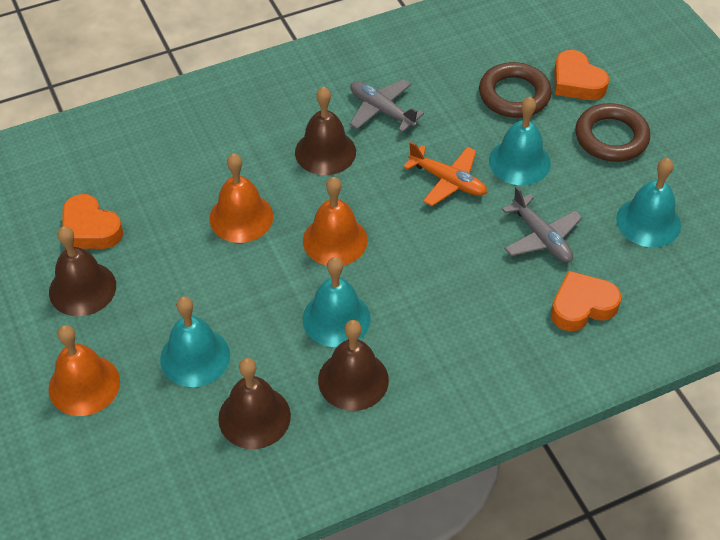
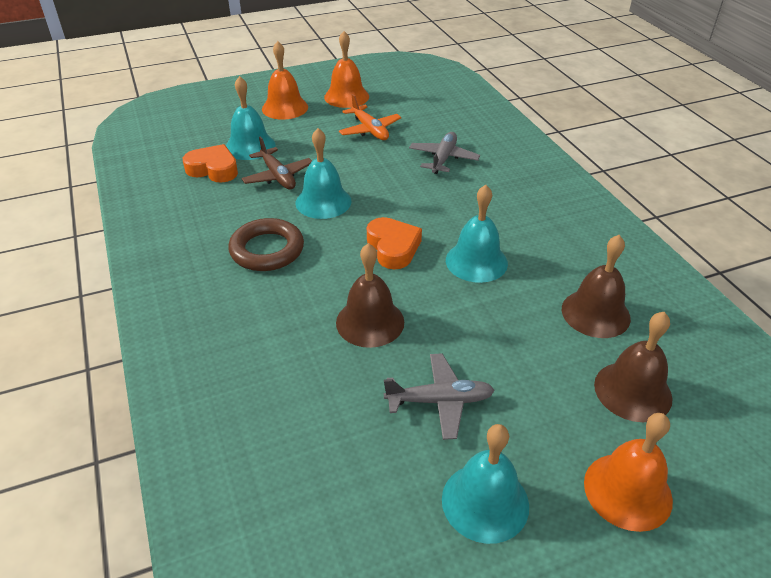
brown bell: 4 -> 3
brown plane: 0 -> 1
brown ring: 2 -> 1
orange heart: 3 -> 2

